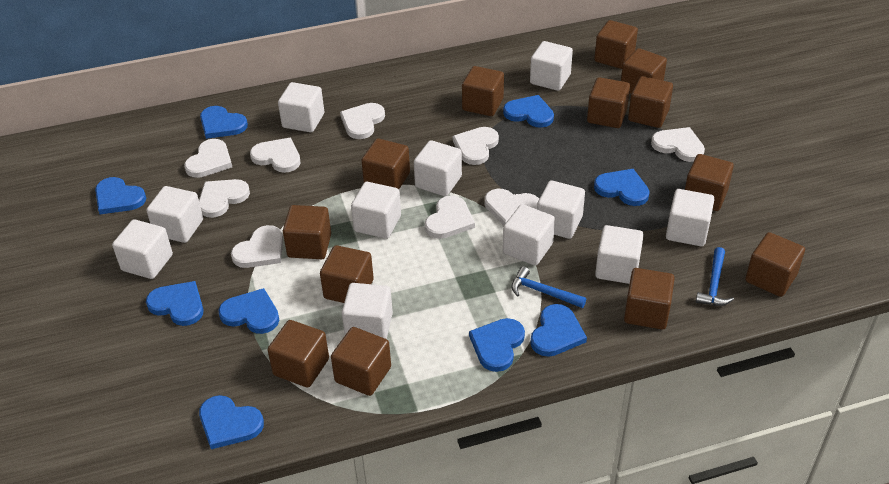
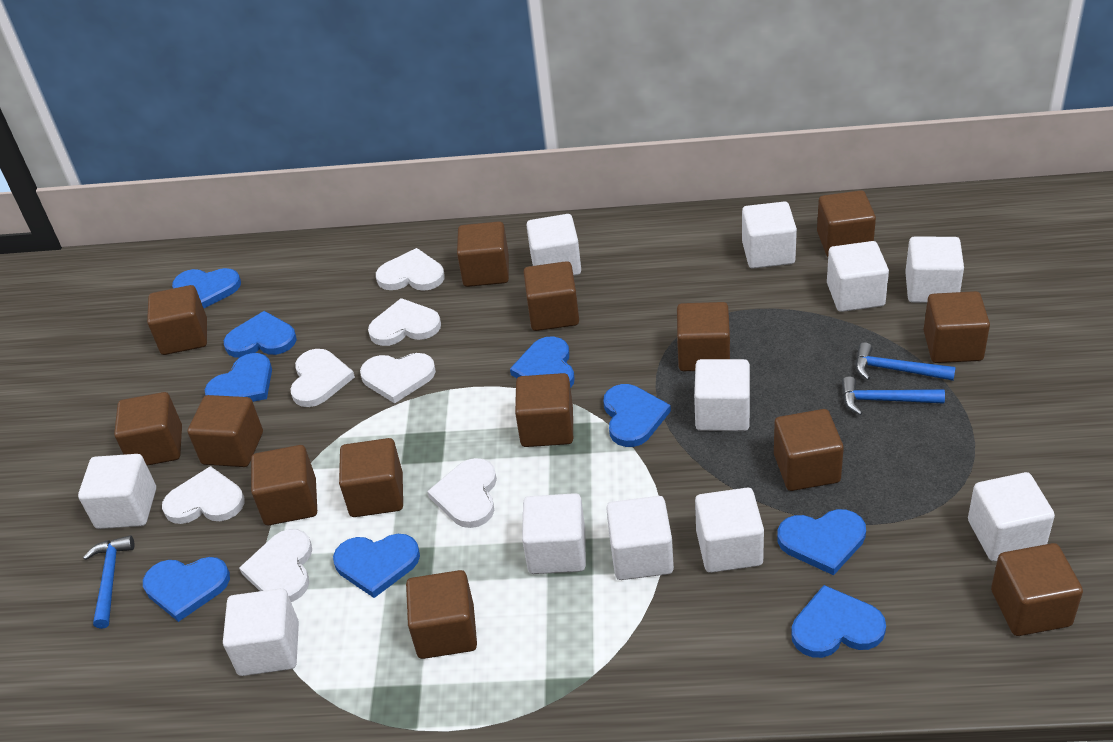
blue hammer: 2 -> 3
brown cube: 13 -> 14
white heart: 9 -> 7

